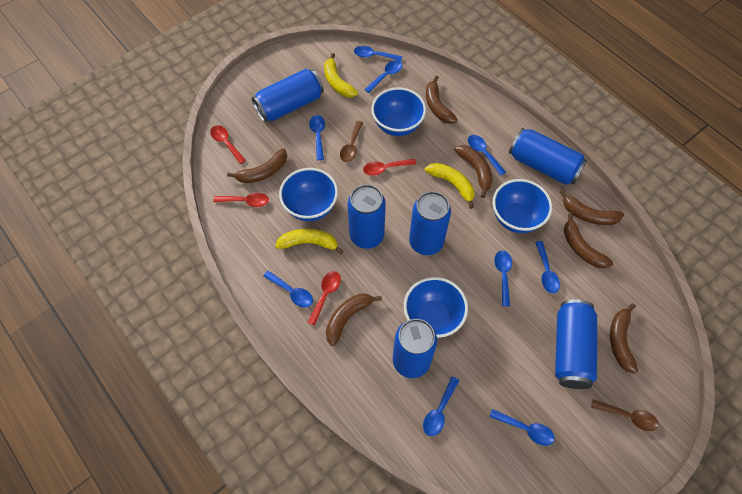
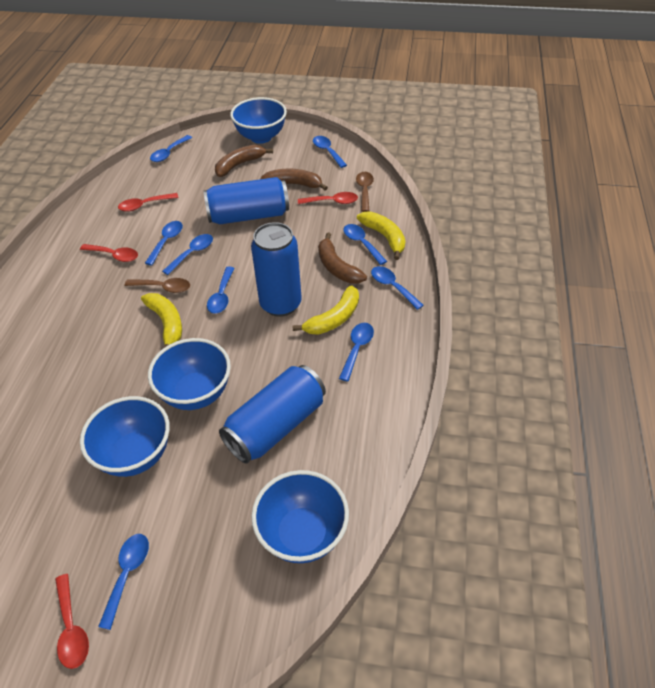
blue can: 6 -> 3
brown banana: 7 -> 3

